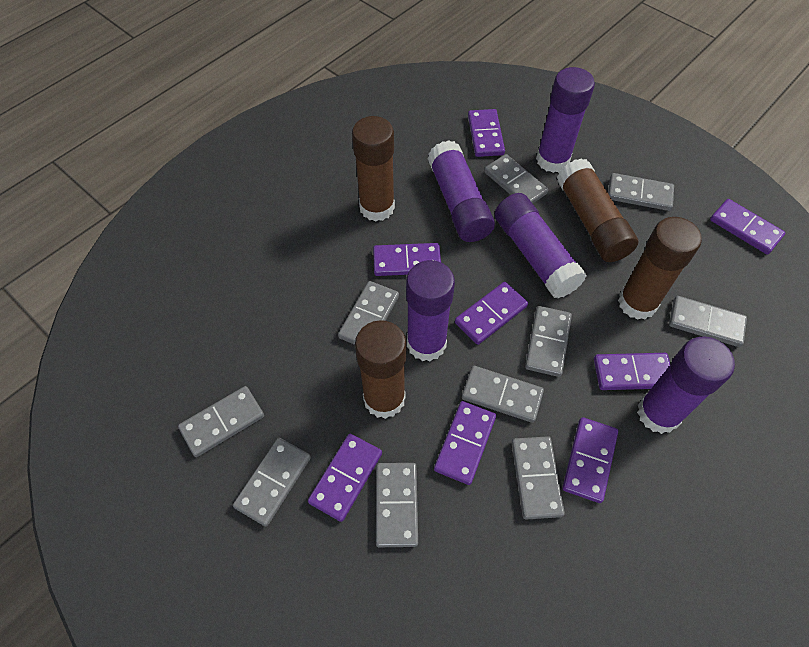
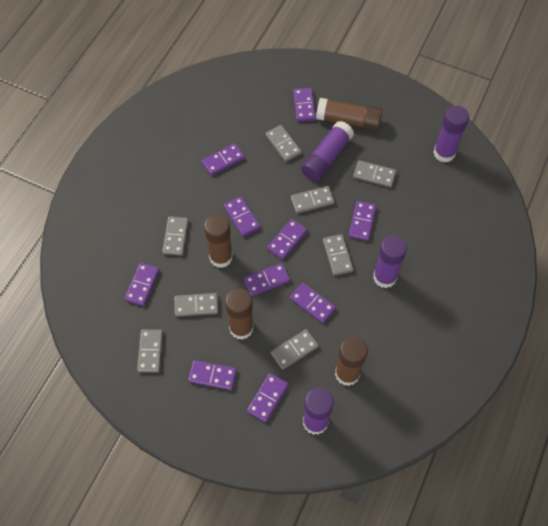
grey domino: 10 -> 8
purple domino: 8 -> 10
purple glue stick: 5 -> 4

